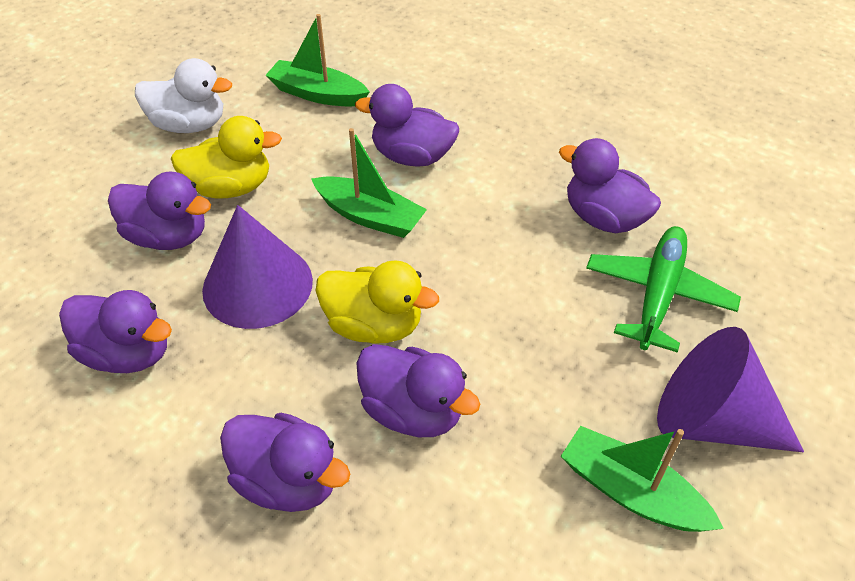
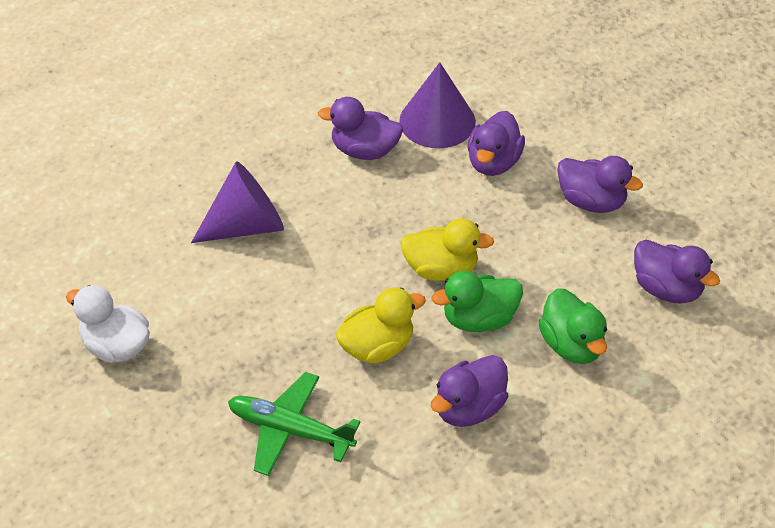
green boat: 3 -> 0
green duck: 0 -> 2
purple duck: 6 -> 5

